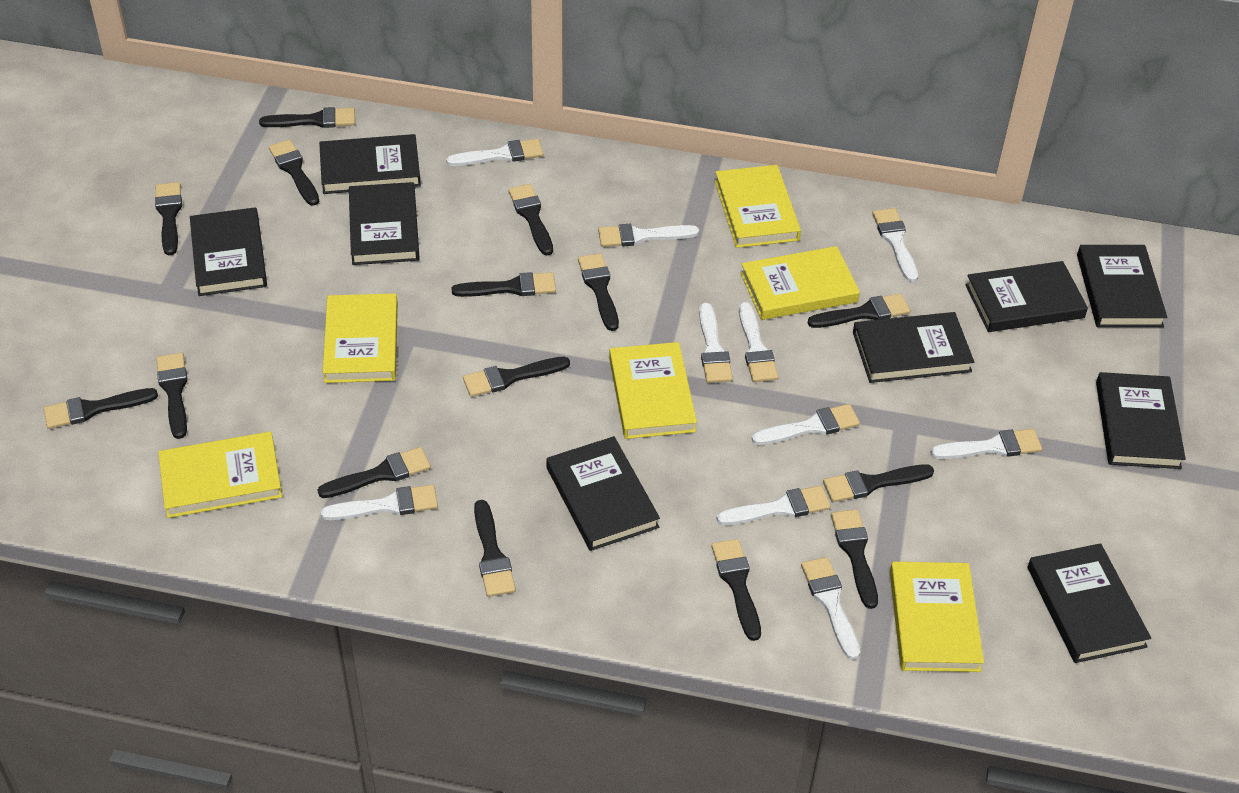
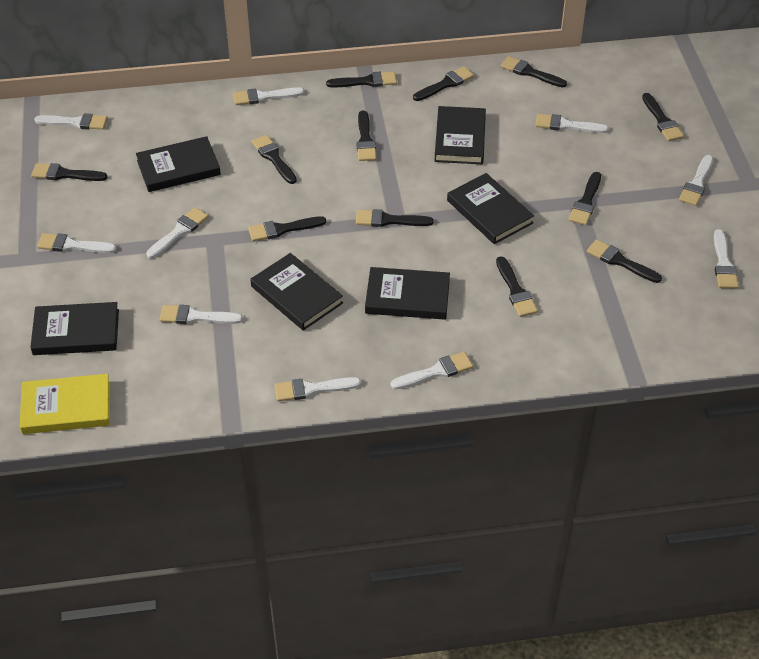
black book: 9 -> 6
black brush: 15 -> 12
yellow book: 6 -> 1

